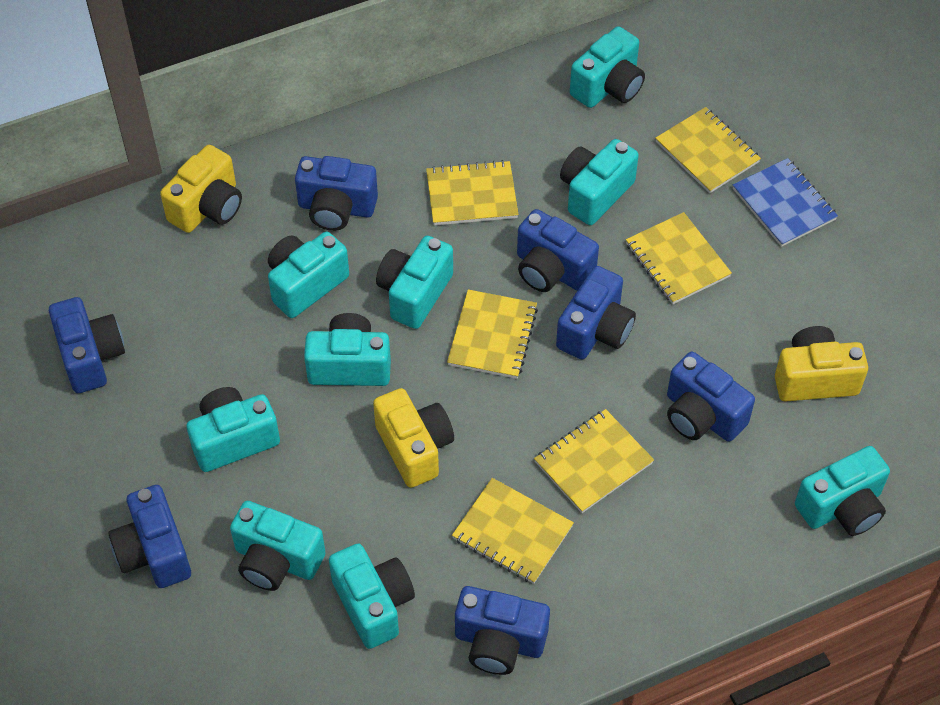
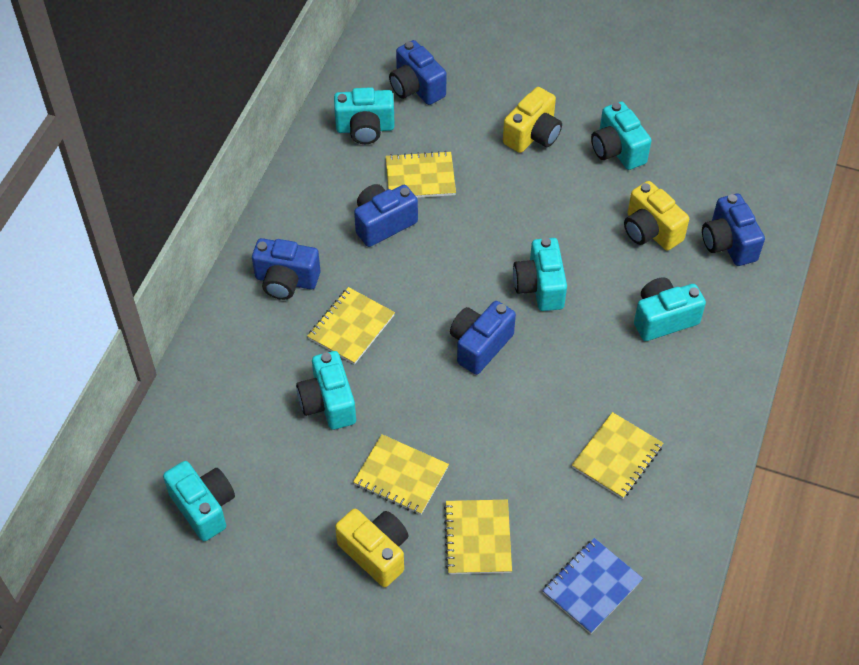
blue camera: 7 -> 5
turquoise camera: 9 -> 6
yellow notebook: 6 -> 5

